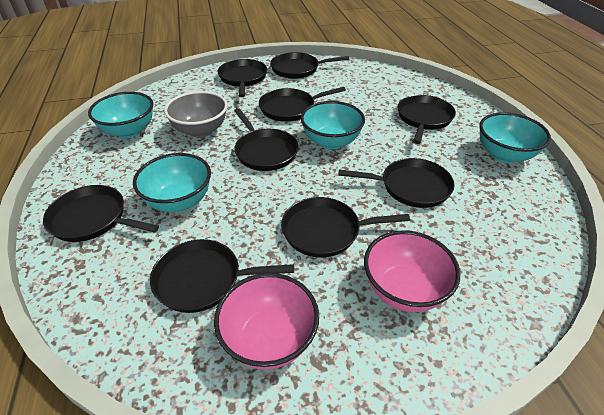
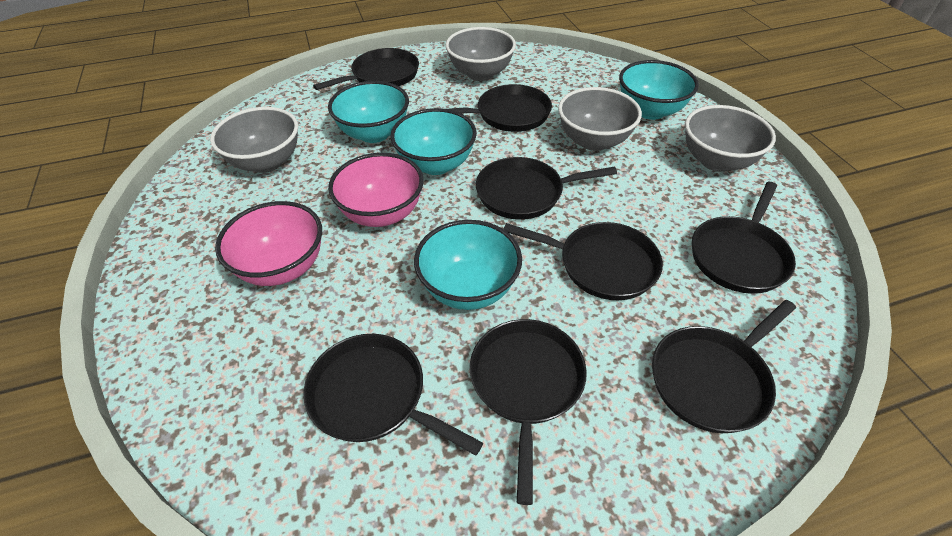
black pan: 9 -> 8
grey bowl: 1 -> 4

